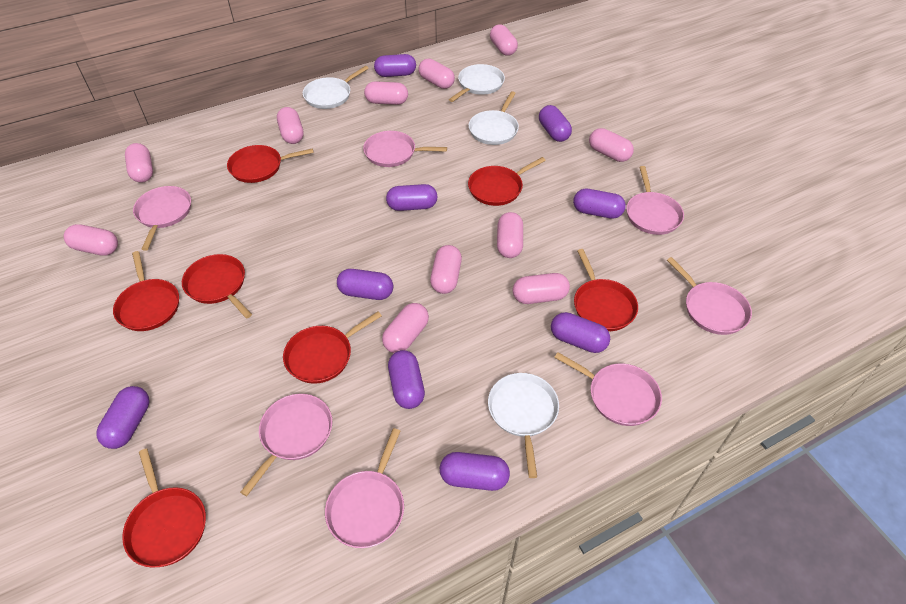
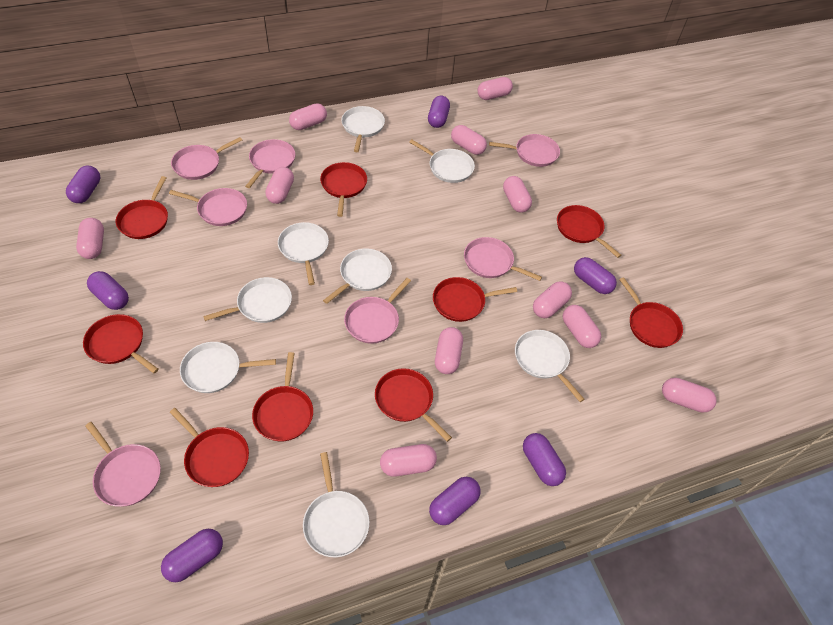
purple capsule: 9 -> 7
red pan: 7 -> 9
white pan: 4 -> 8

